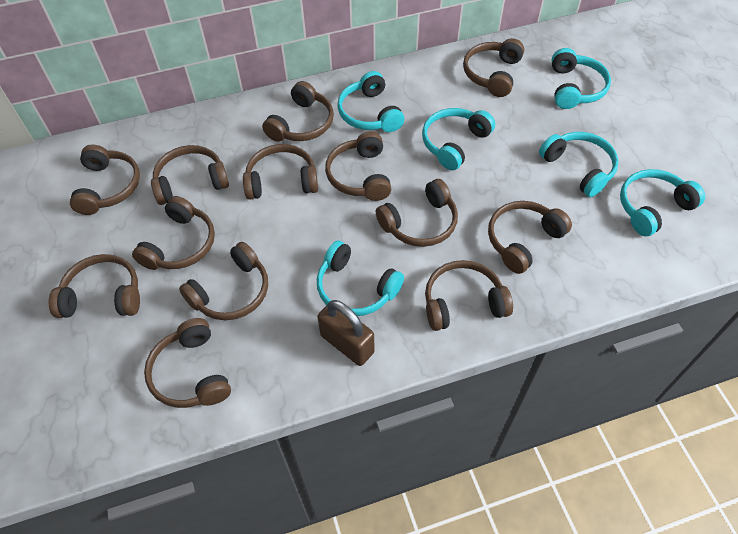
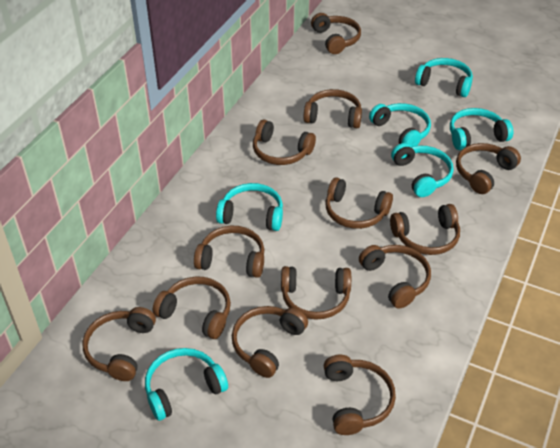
brown padlock: 1 -> 0

